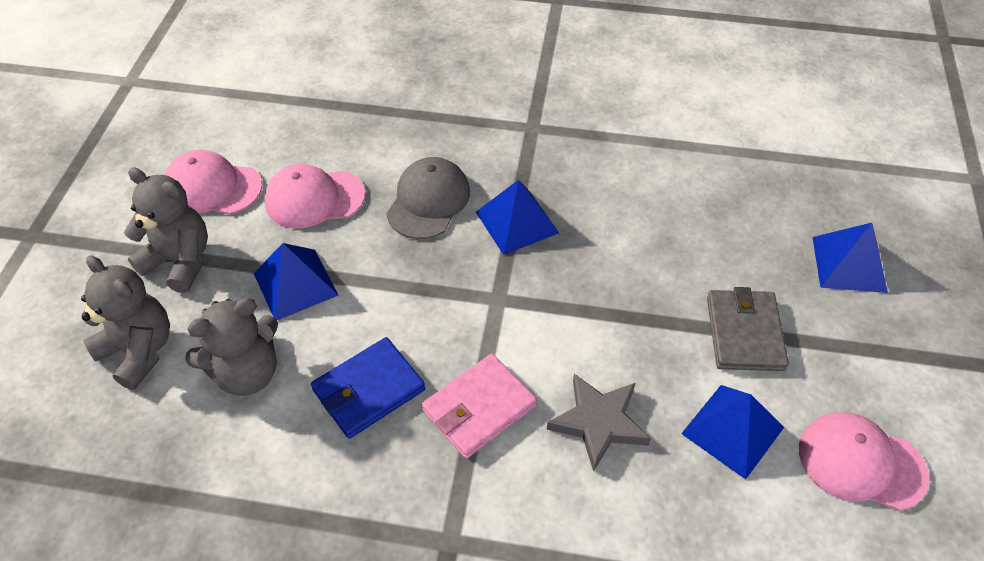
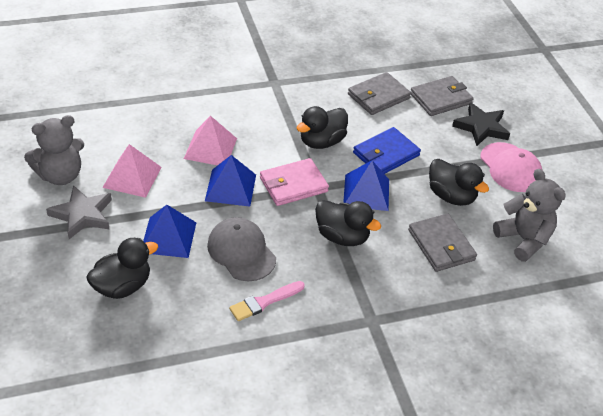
black duck: 0 -> 4
black star: 0 -> 1
blue pyramid: 4 -> 3
grey teddy bear: 3 -> 2
grey wallet: 1 -> 3
pink brush: 0 -> 1
pink cap: 3 -> 1
pink pyramid: 0 -> 2

